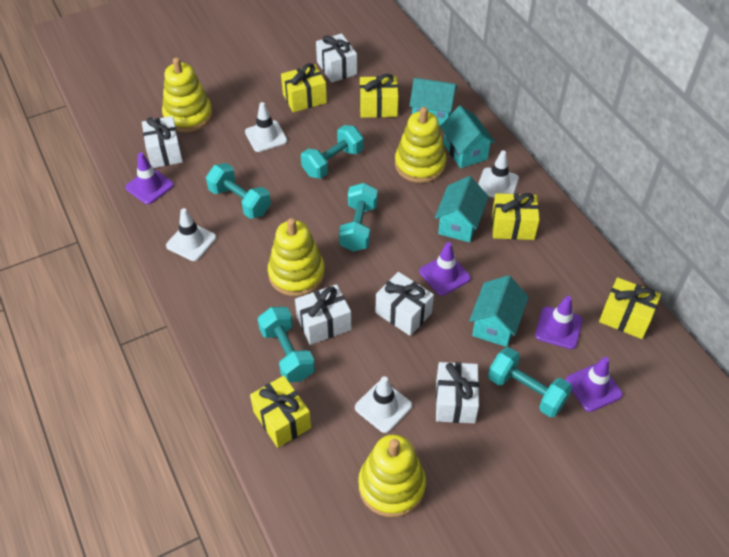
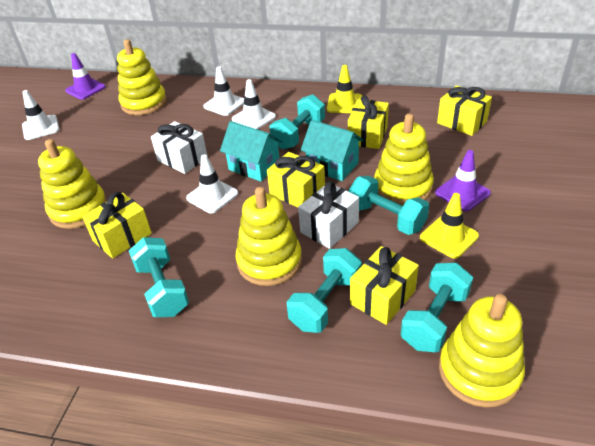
purple traffic cone: 4 -> 2
turquoise house: 4 -> 2
white gift: 5 -> 2
yellow stacking toy: 4 -> 5
yellow traffic cone: 0 -> 2

